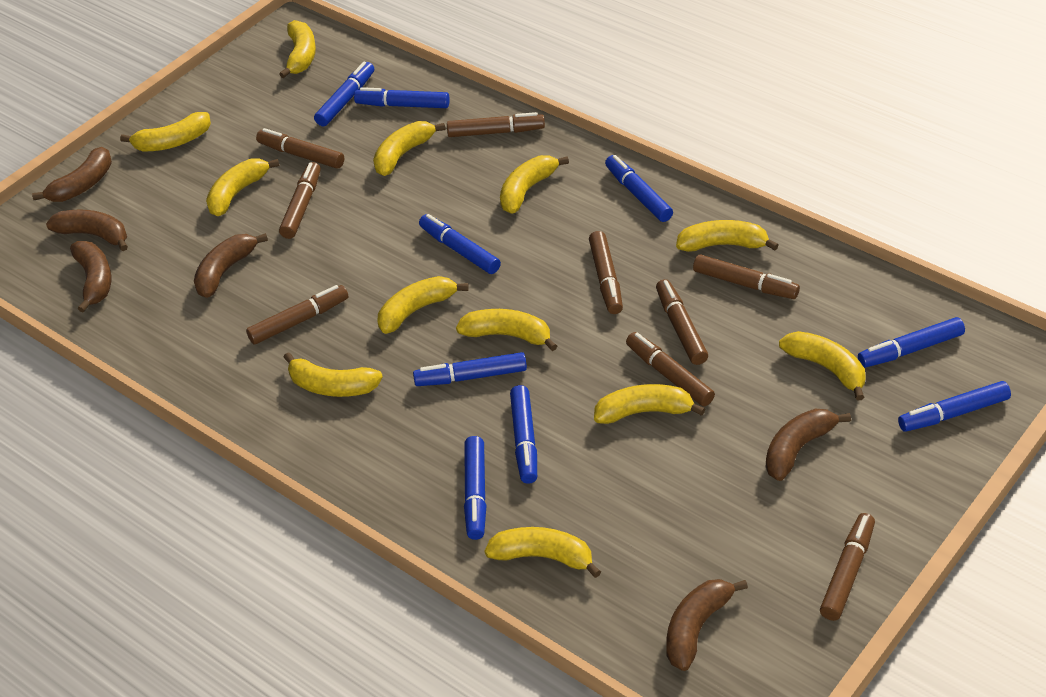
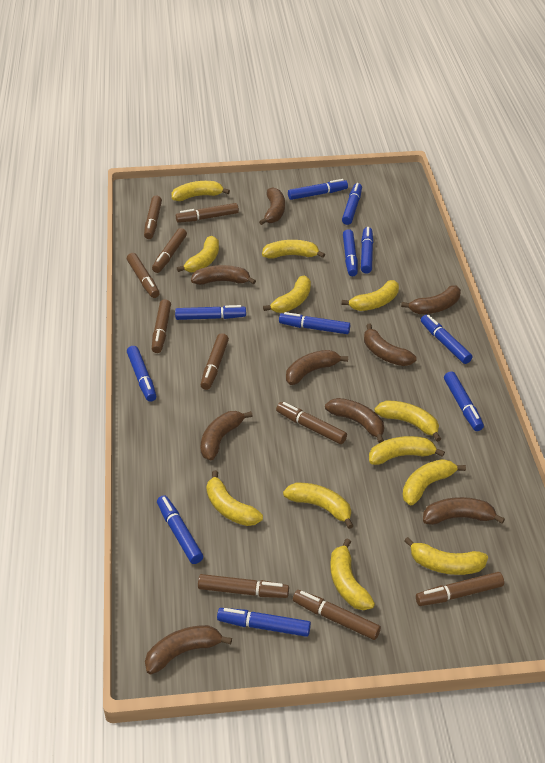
blue marker: 9 -> 11
brown banana: 6 -> 9
brown marker: 9 -> 10

